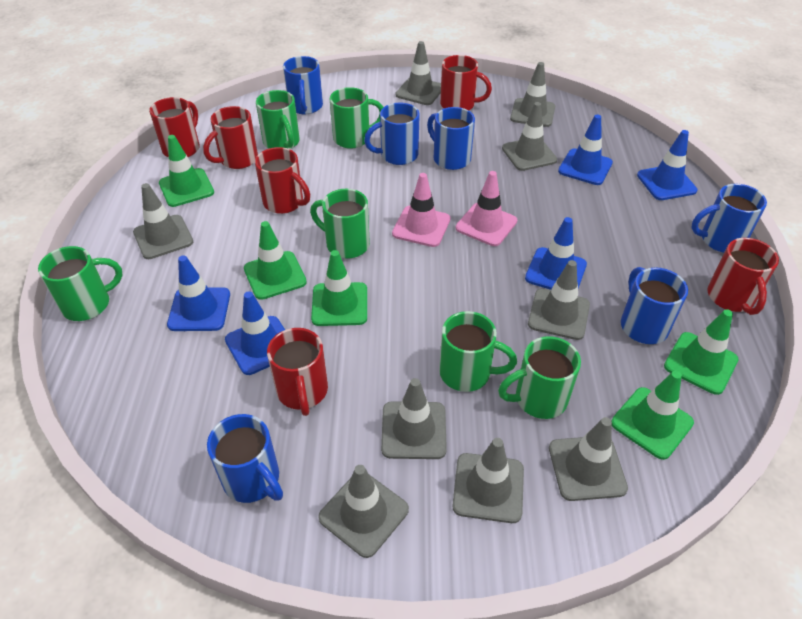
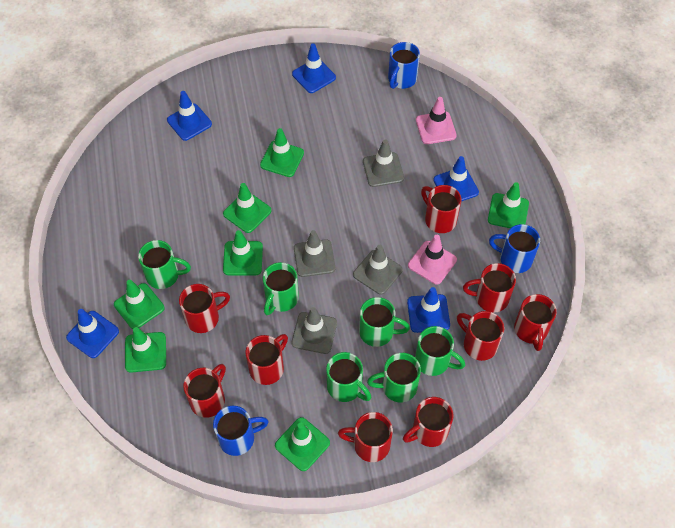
blue mug: 6 -> 3
green traffic cone: 5 -> 7
grey traffic cone: 9 -> 4
red mug: 6 -> 9

